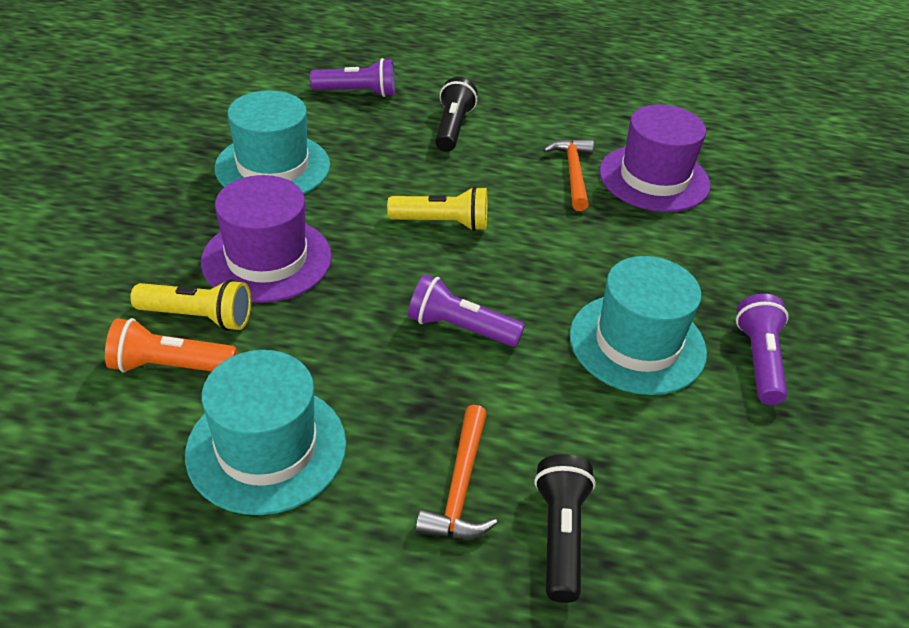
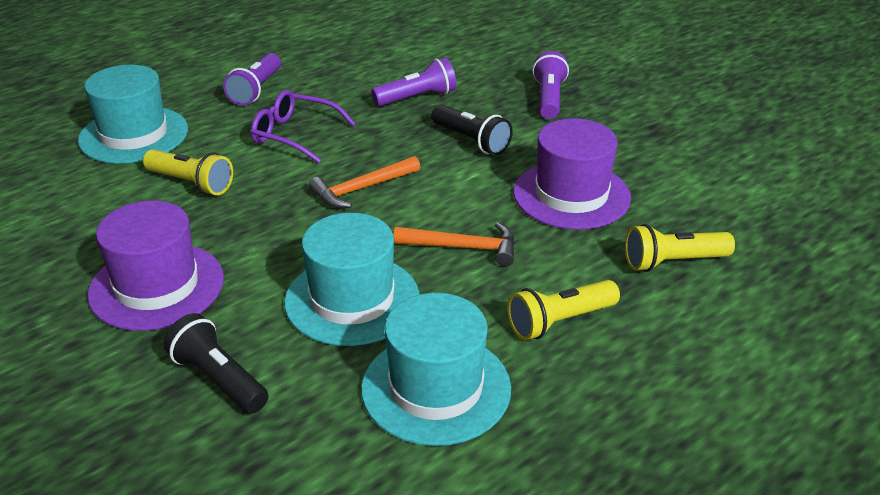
orange flashlight: 1 -> 0
purple glasses: 0 -> 1
yellow flashlight: 2 -> 3

